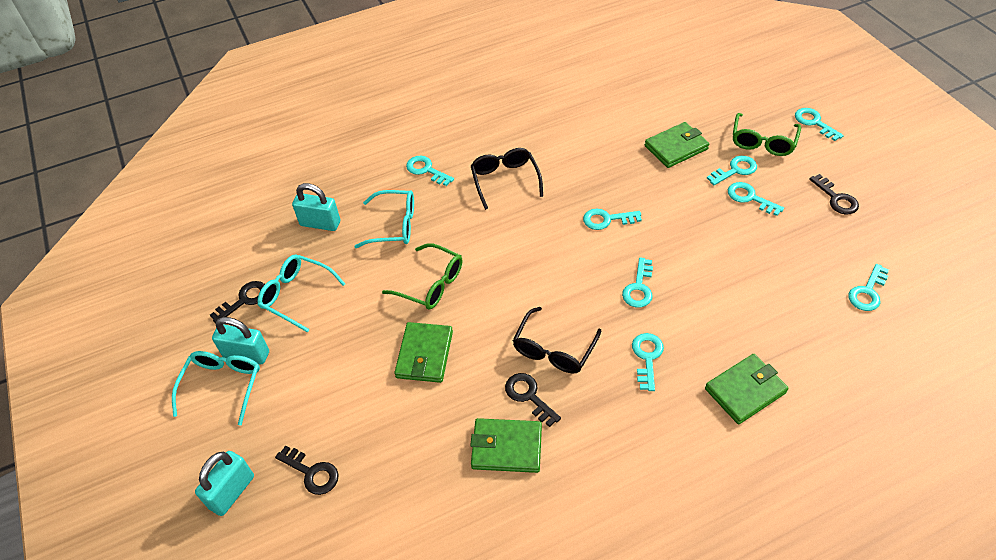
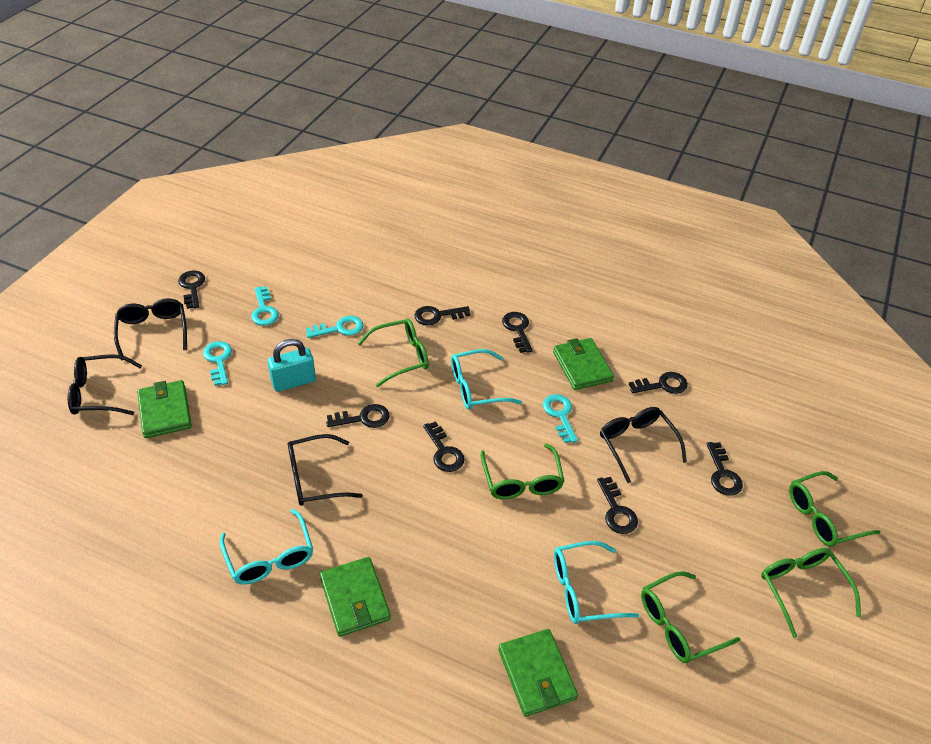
black glasses: 2 -> 4
black key: 4 -> 8
green glasses: 2 -> 5
turquoise key: 8 -> 4
turquoise padlock: 3 -> 1

